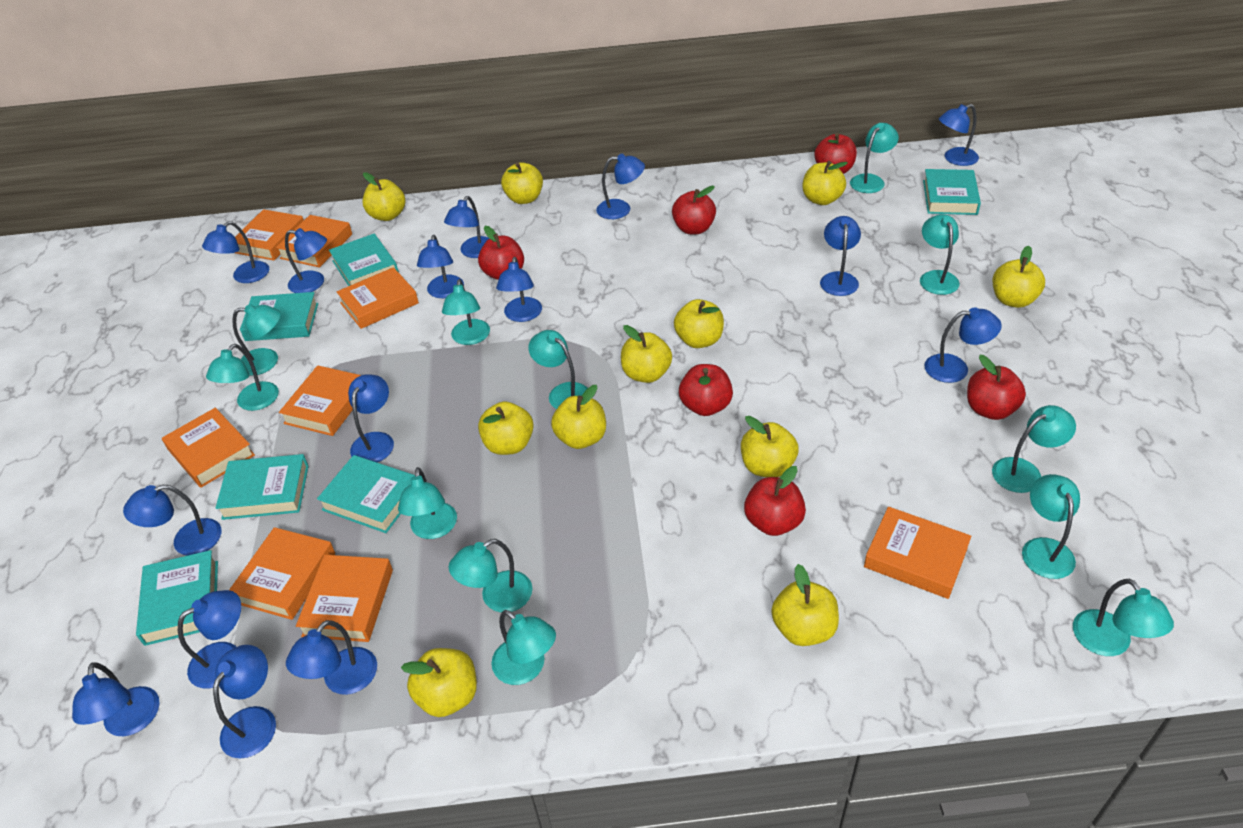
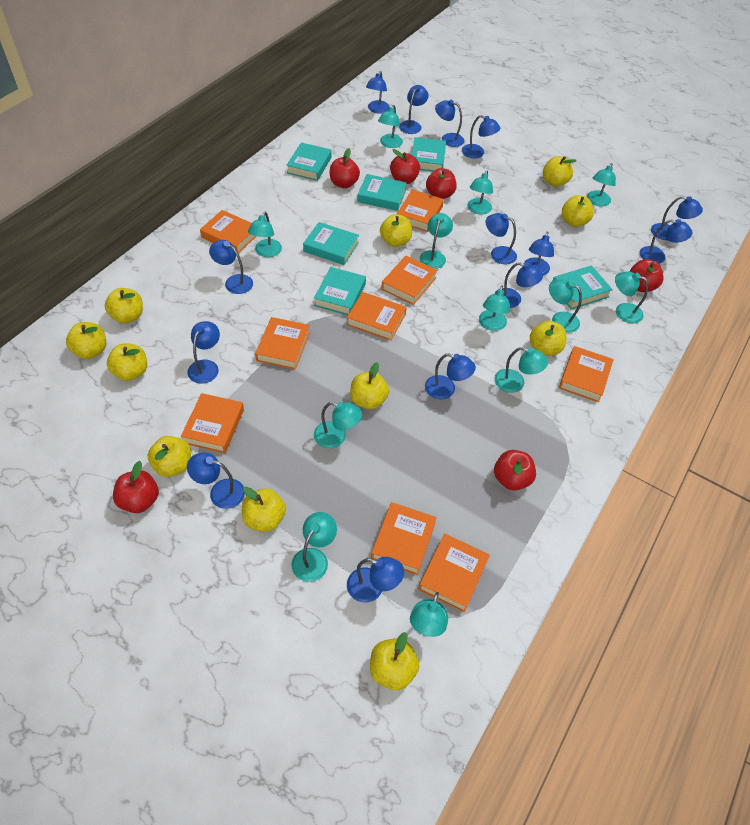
blue lamp: 15 -> 14
orange book: 8 -> 9

